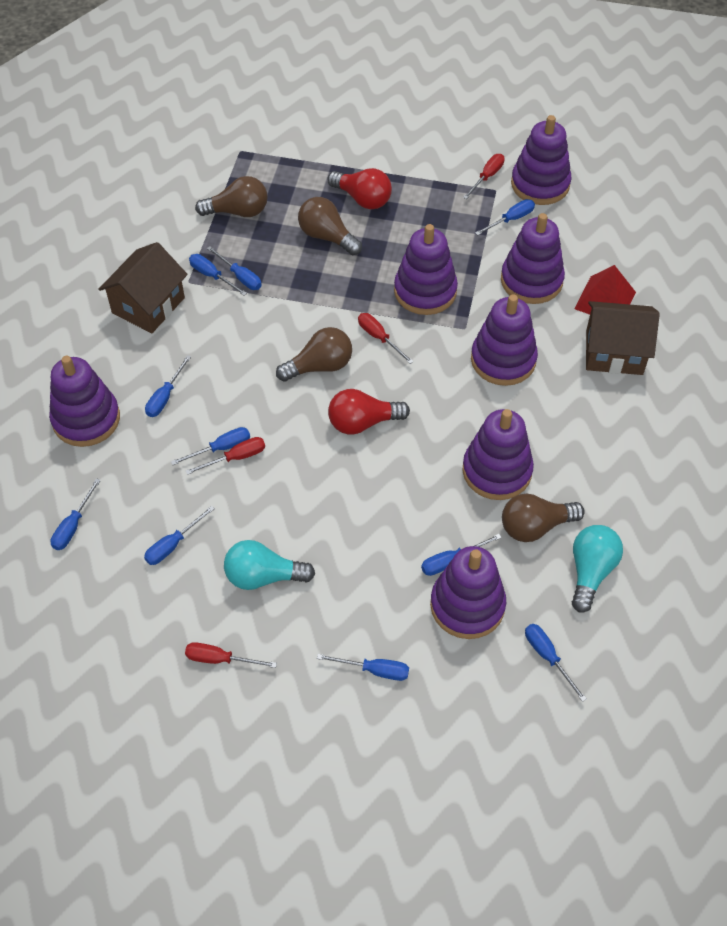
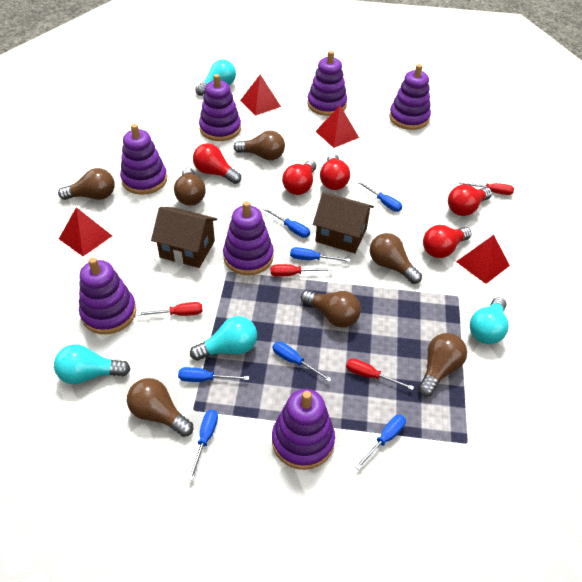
blue screwdriver: 10 -> 7
brown light bulb: 4 -> 7
red light bulb: 2 -> 5
red pyramid: 1 -> 4
turquoise light bulb: 2 -> 4

